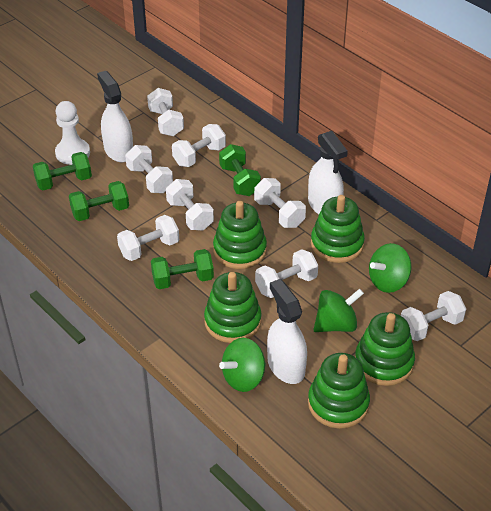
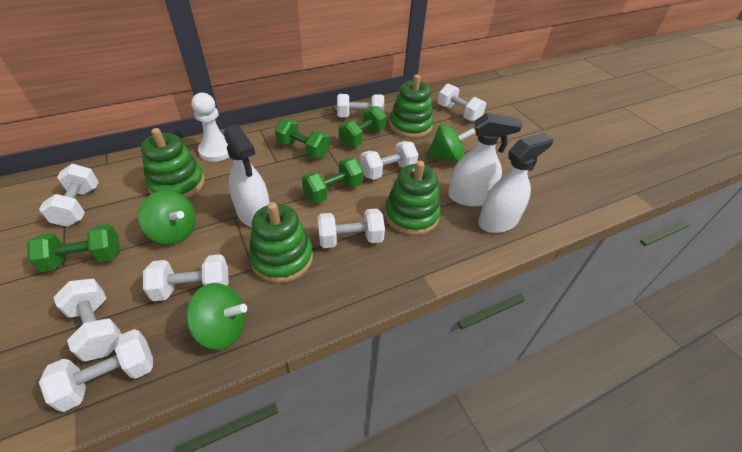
green stacking toy: 5 -> 4

